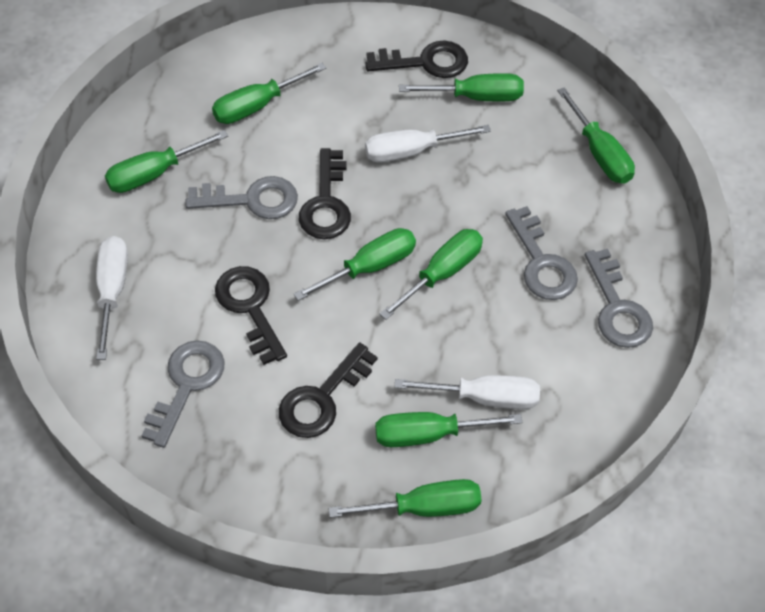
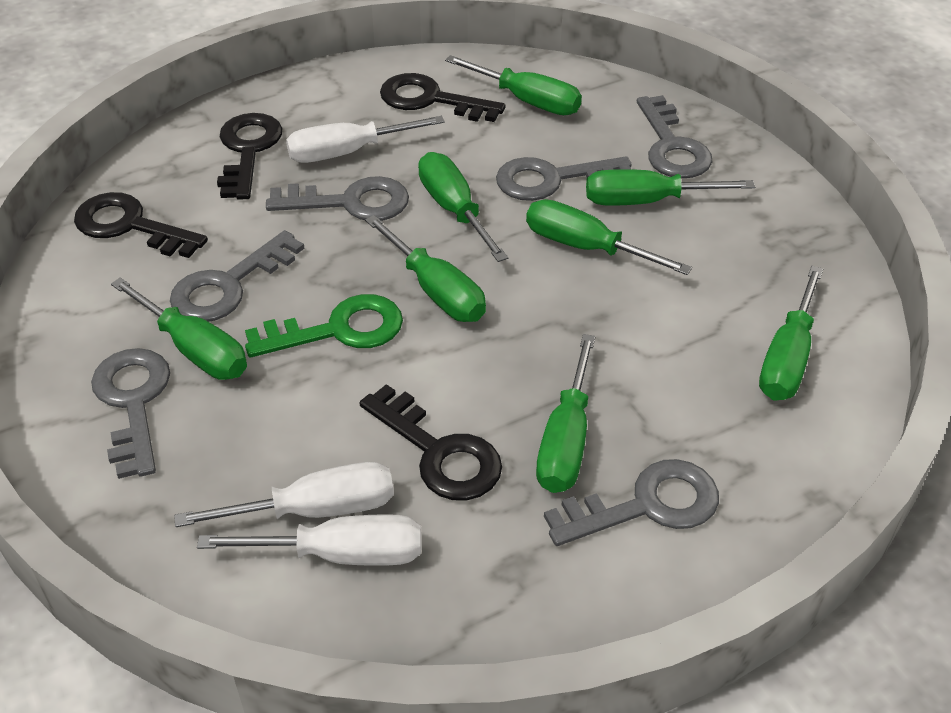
green key: 0 -> 1
grey key: 4 -> 6

